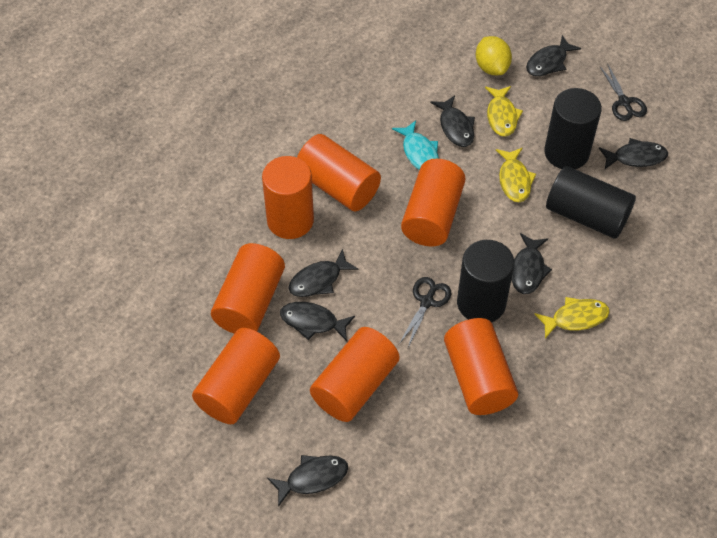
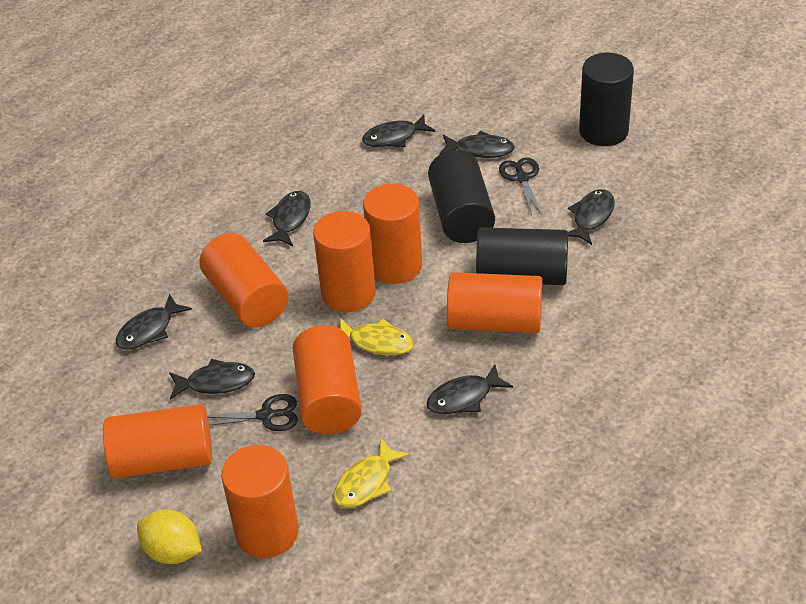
turquoise fish: 1 -> 0
yellow fish: 3 -> 2

